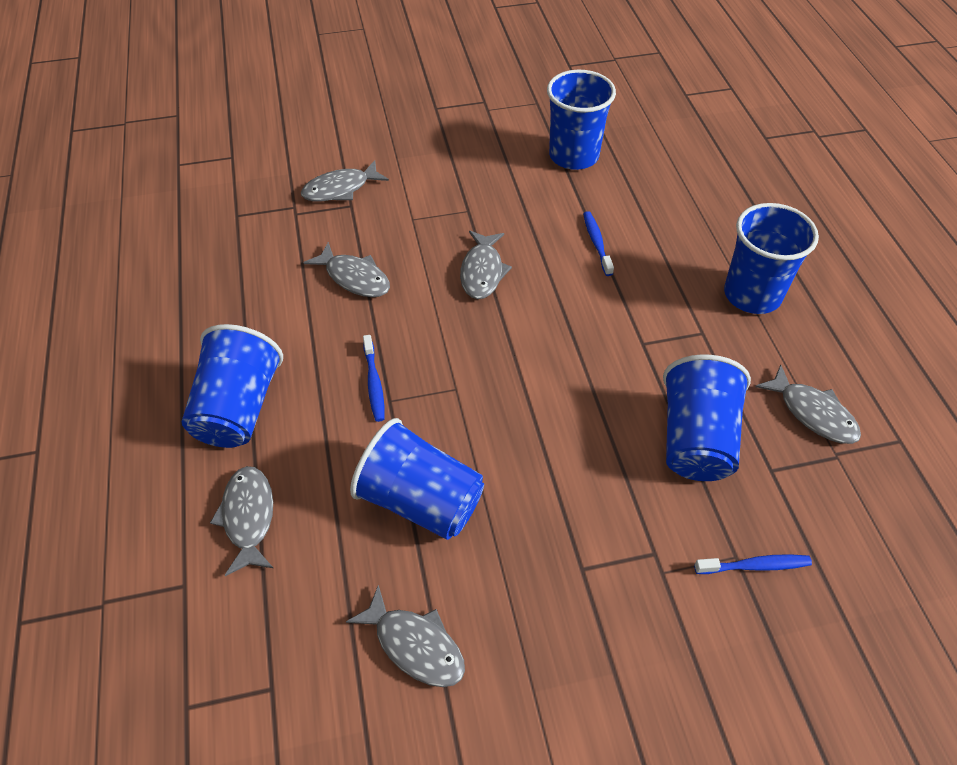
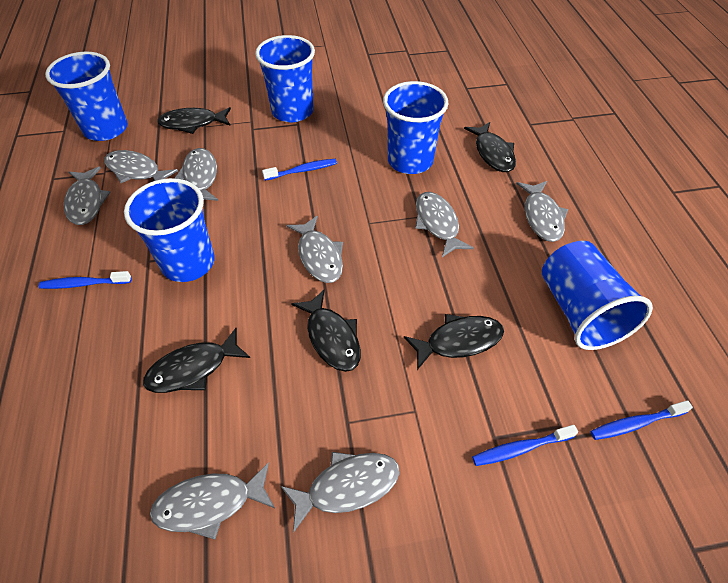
black fish: 0 -> 5
blue toothbrush: 3 -> 4
grey fish: 6 -> 8

